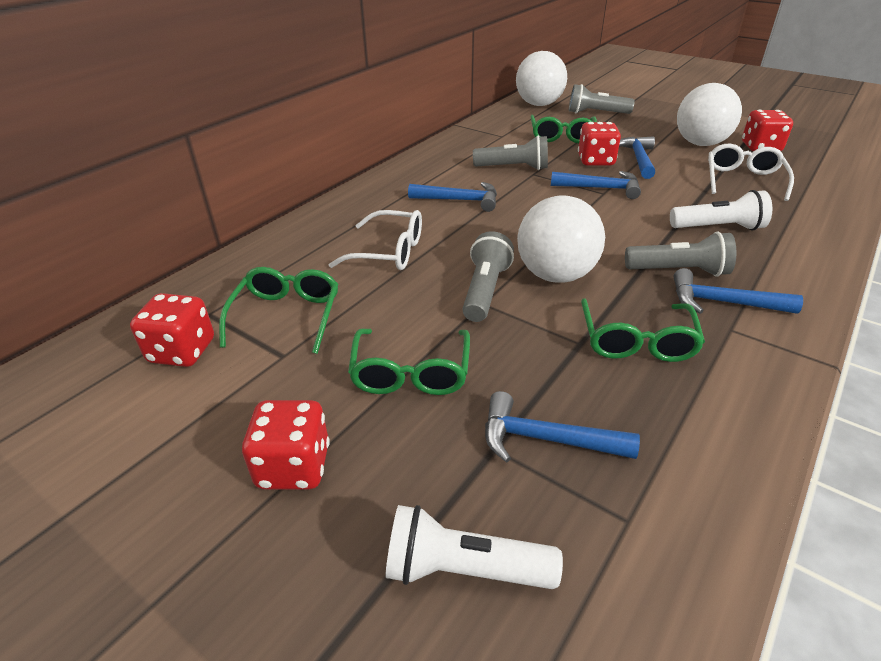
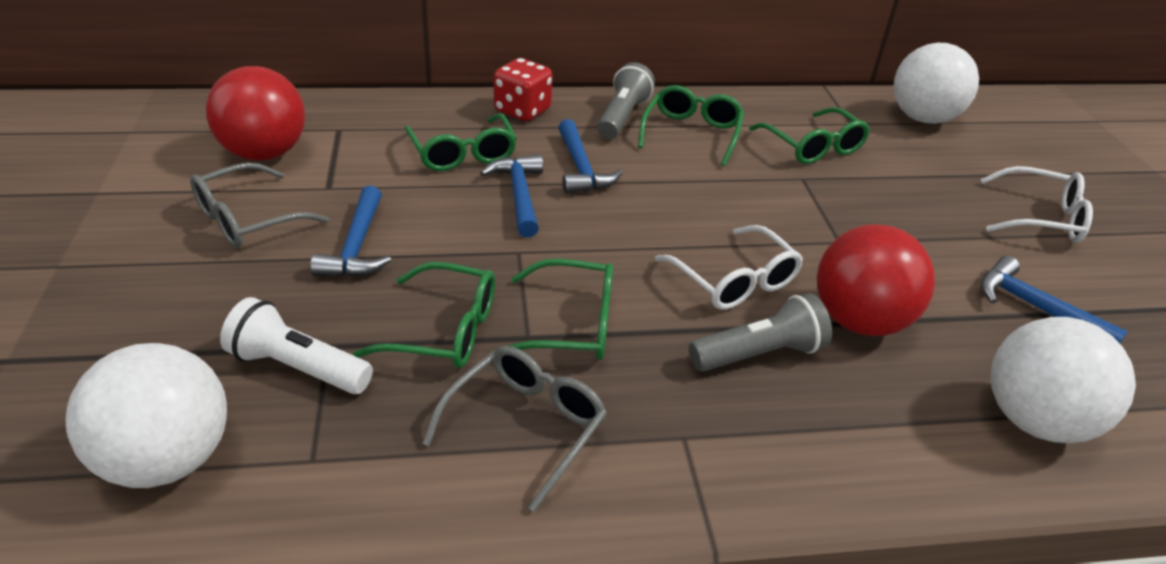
blue hammer: 5 -> 4
green glasses: 4 -> 5
grey flashlight: 4 -> 2
grey glasses: 0 -> 2
red ball: 0 -> 2
red dice: 4 -> 1
white flashlight: 2 -> 1

